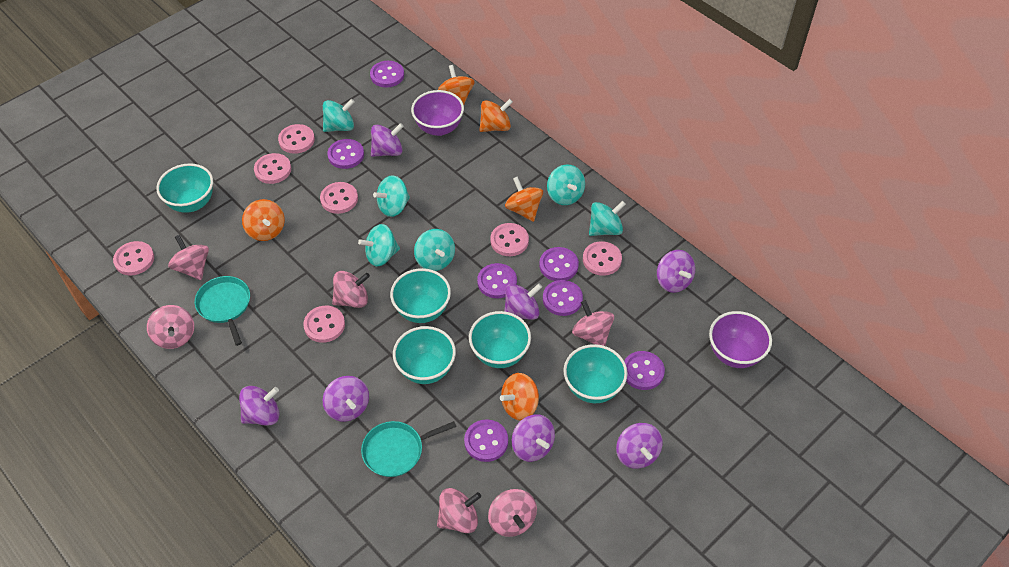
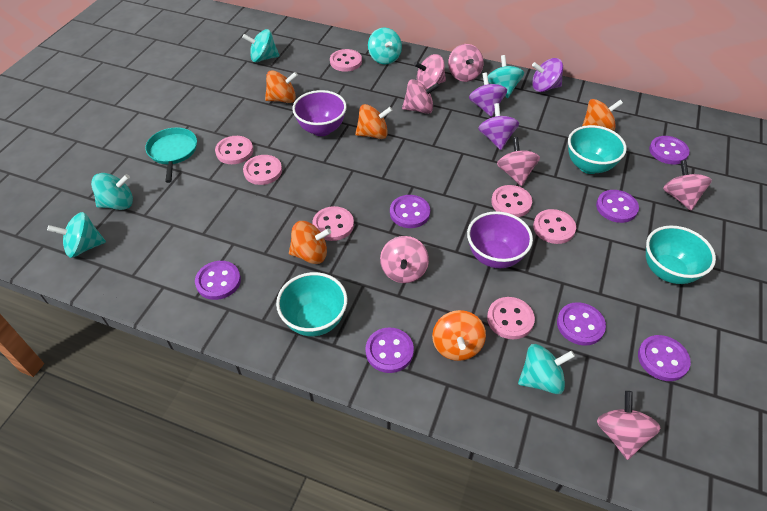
pink spinning top: 6 -> 7
purple spinning top: 7 -> 3
turquoise bowl: 5 -> 3
turquoise pan: 2 -> 1

